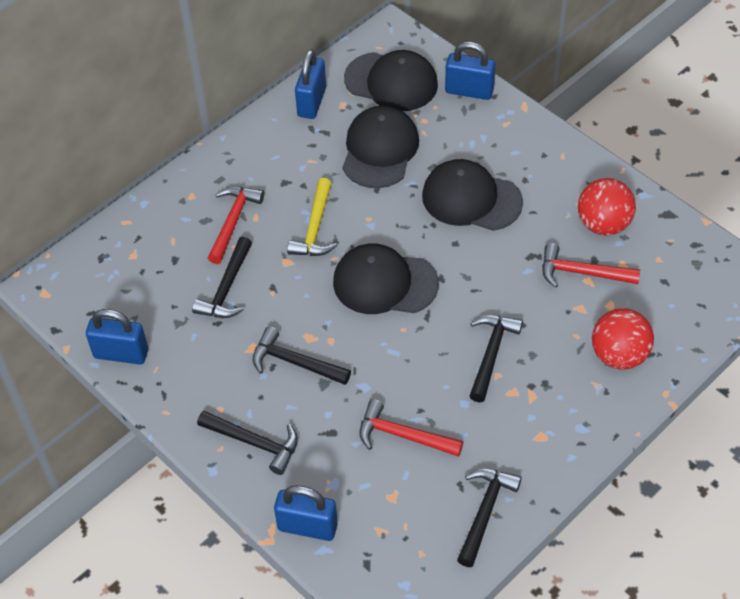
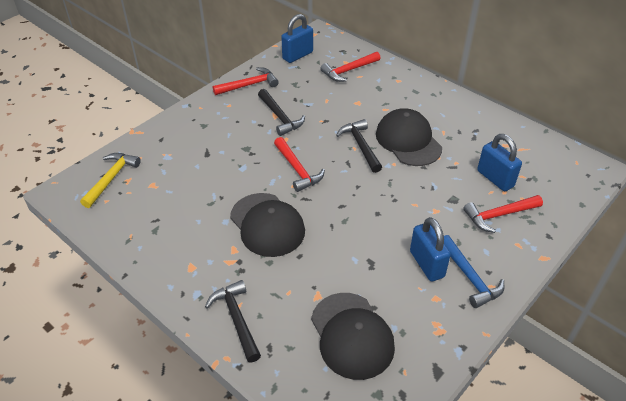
black cap: 4 -> 3
black hammer: 5 -> 3
blue hammer: 0 -> 1
blue padlock: 4 -> 3
red ball: 2 -> 0
red hammer: 3 -> 4

